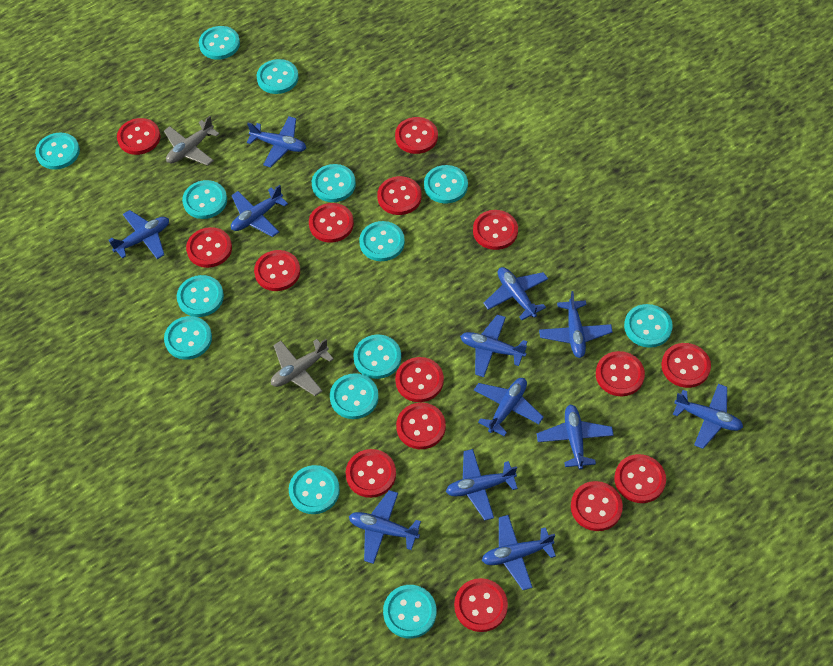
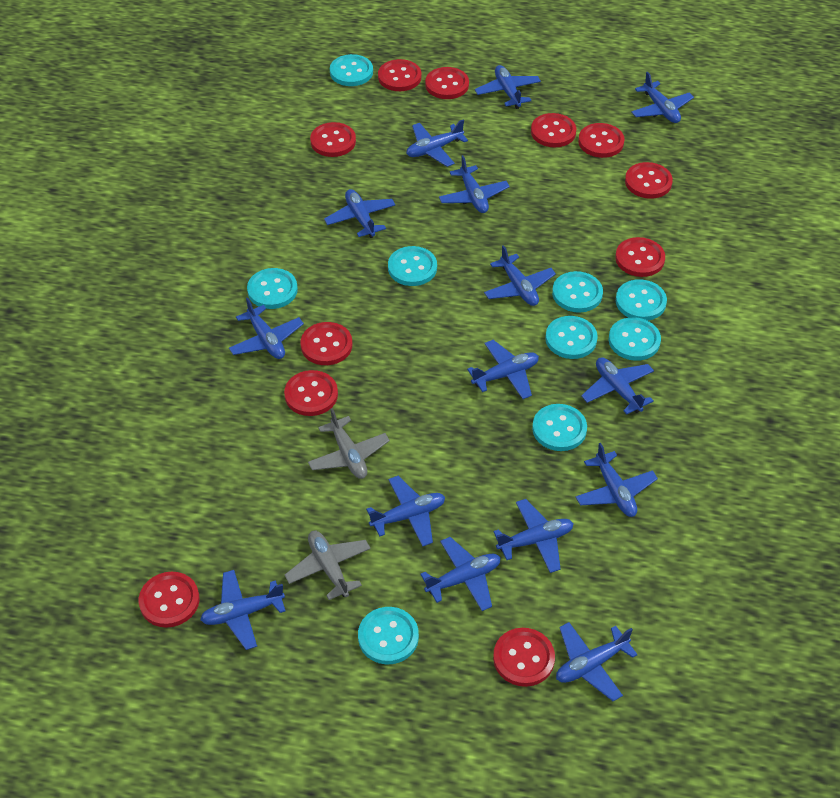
blue plane: 12 -> 15
red button: 15 -> 11
turquoise button: 14 -> 9

